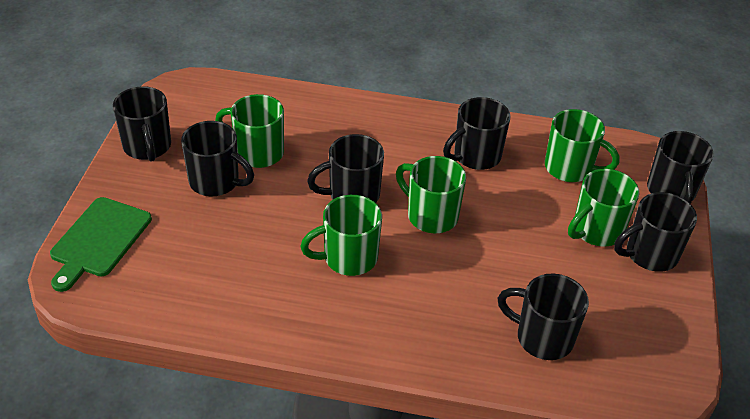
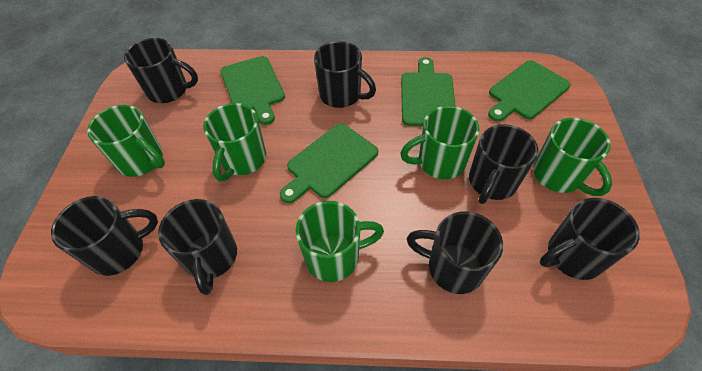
green cutting board: 1 -> 4

